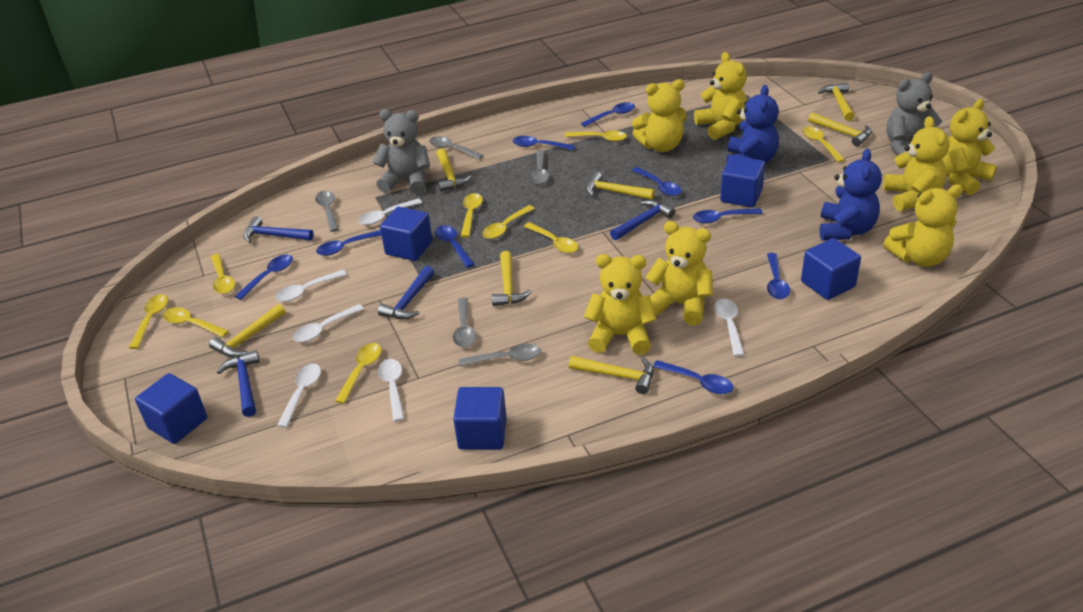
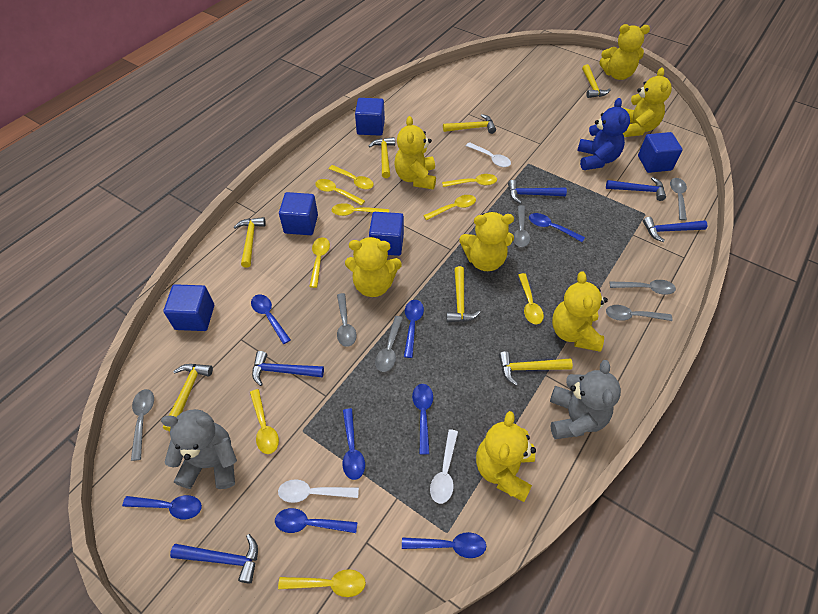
blue hammer: 4 -> 5
blue spoon: 9 -> 8
blue teddy bear: 2 -> 1
grey spoon: 5 -> 7
white spoon: 6 -> 3

